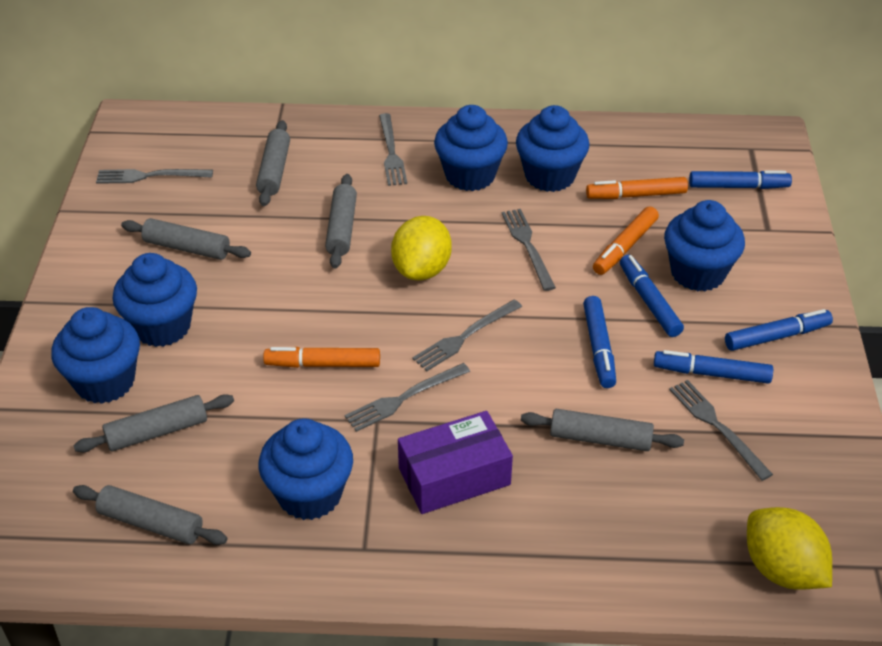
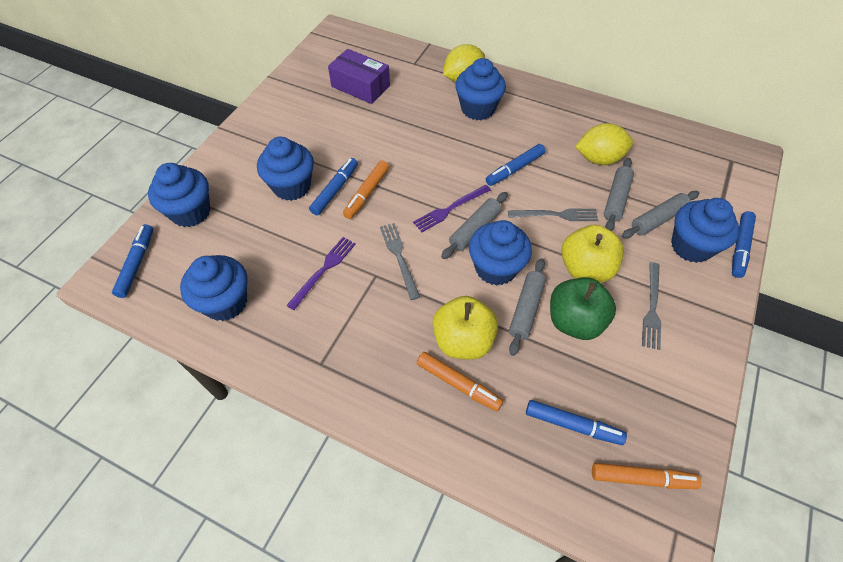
green apple: 0 -> 1
grey fork: 6 -> 3
grey rolling pin: 6 -> 4
purple fork: 0 -> 2
yellow apple: 0 -> 2

